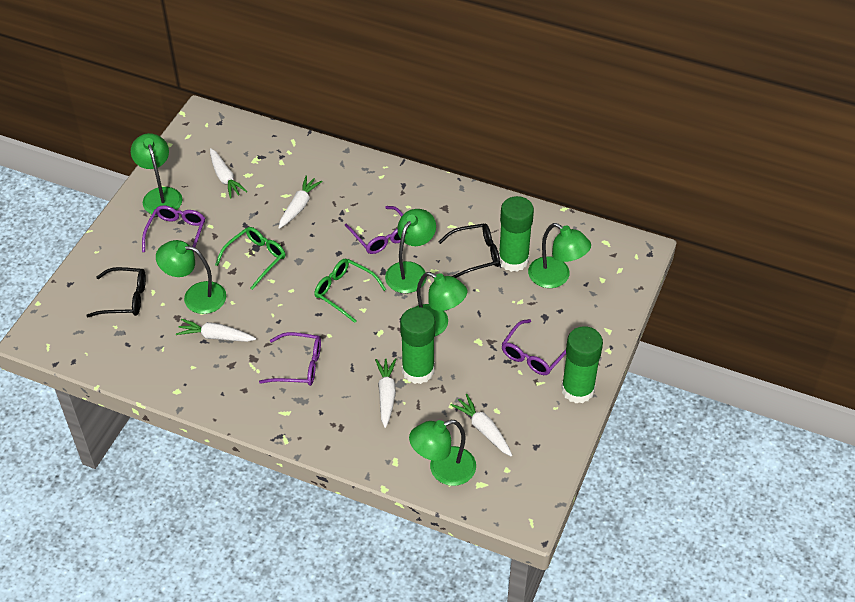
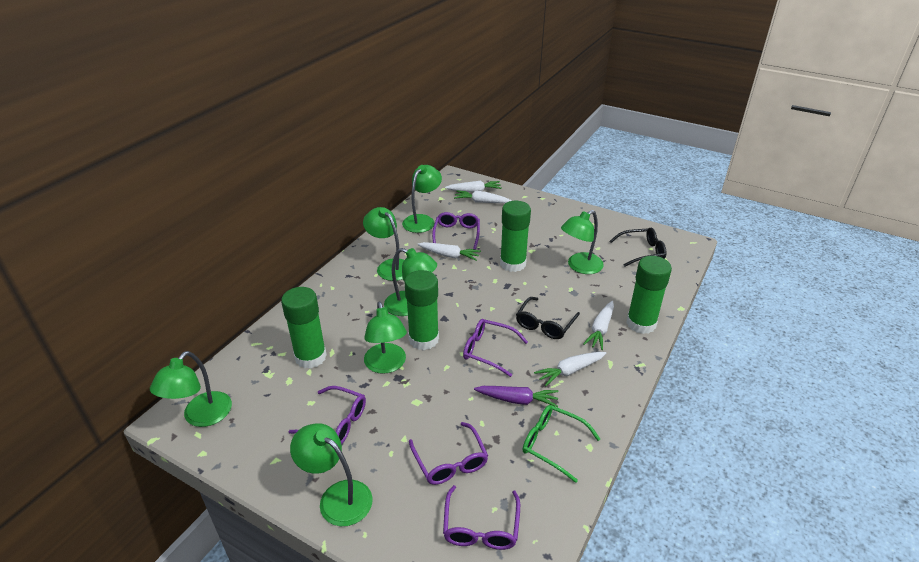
green glasses: 2 -> 1
green glue stick: 3 -> 4
green lamp: 6 -> 7
purple carrot: 0 -> 1
purple glasses: 4 -> 5

